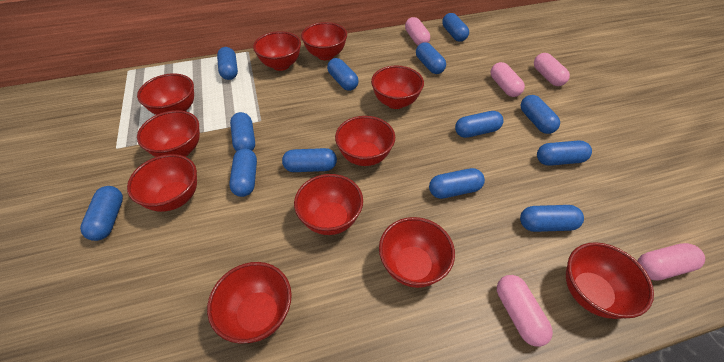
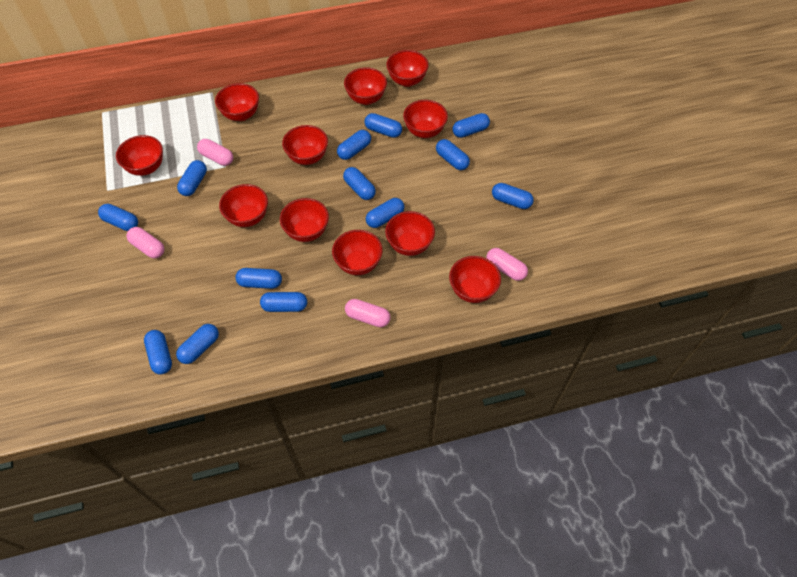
pink capsule: 5 -> 4

